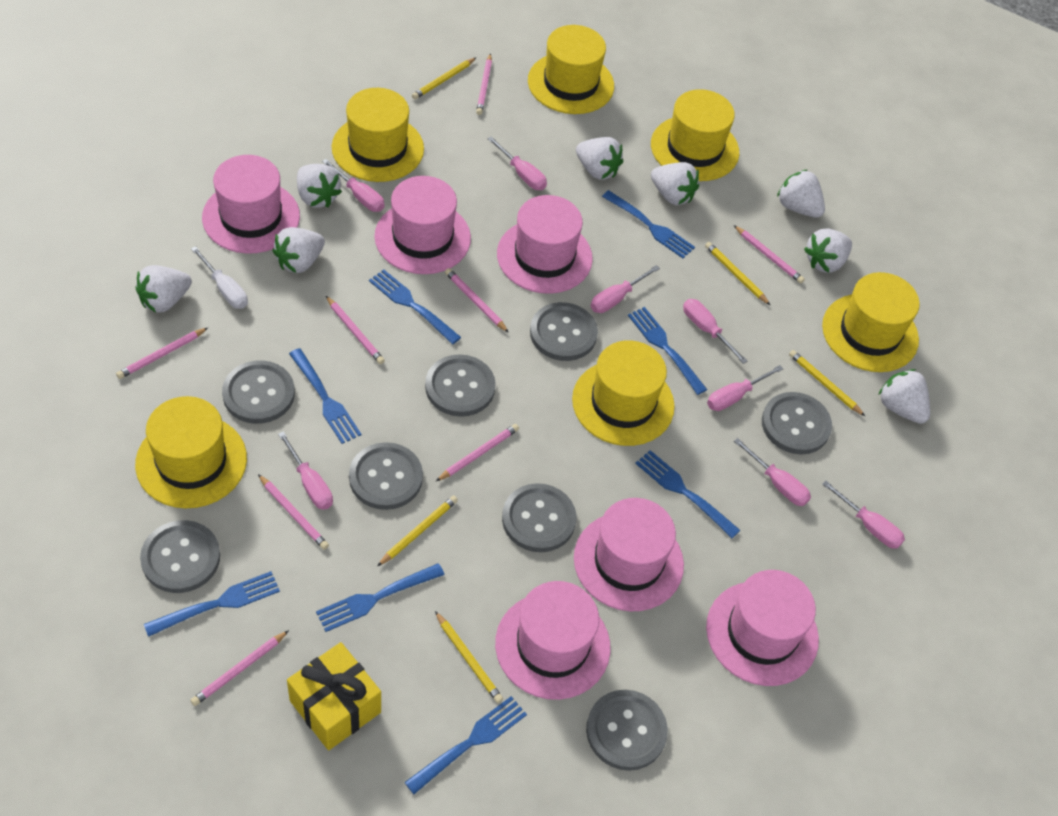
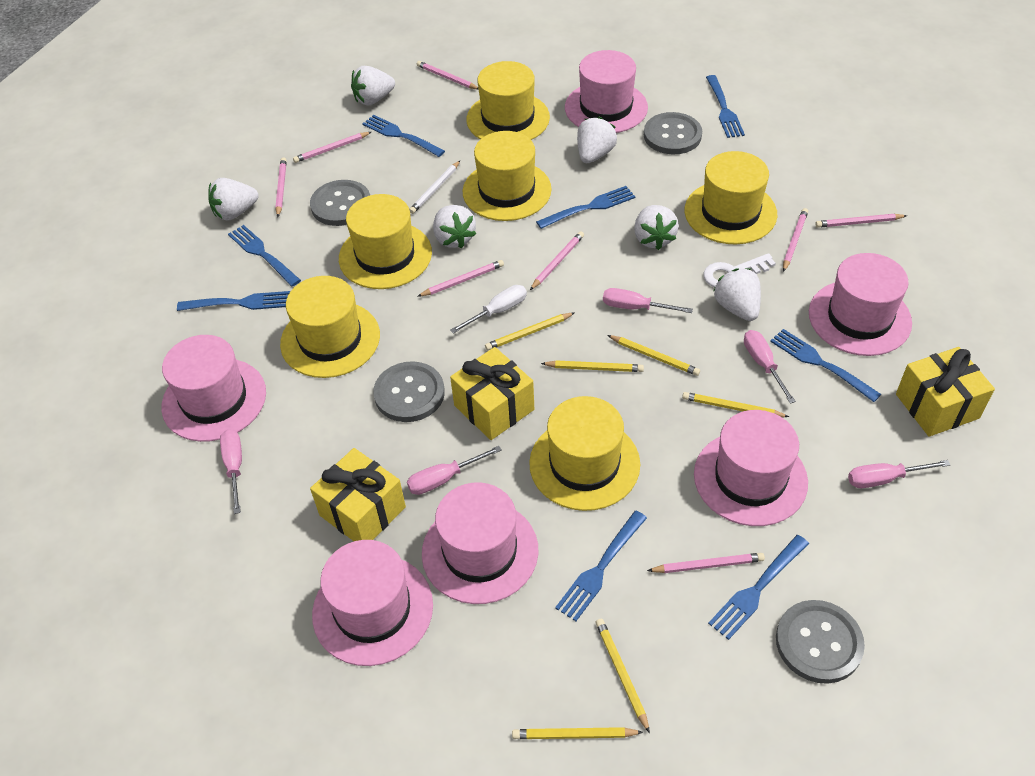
grey button: 8 -> 4
pink screwdriver: 8 -> 5
white key: 0 -> 1
white pencil: 0 -> 1
white strawberry: 8 -> 6
yellow gift: 1 -> 3
yellow pencil: 5 -> 6

